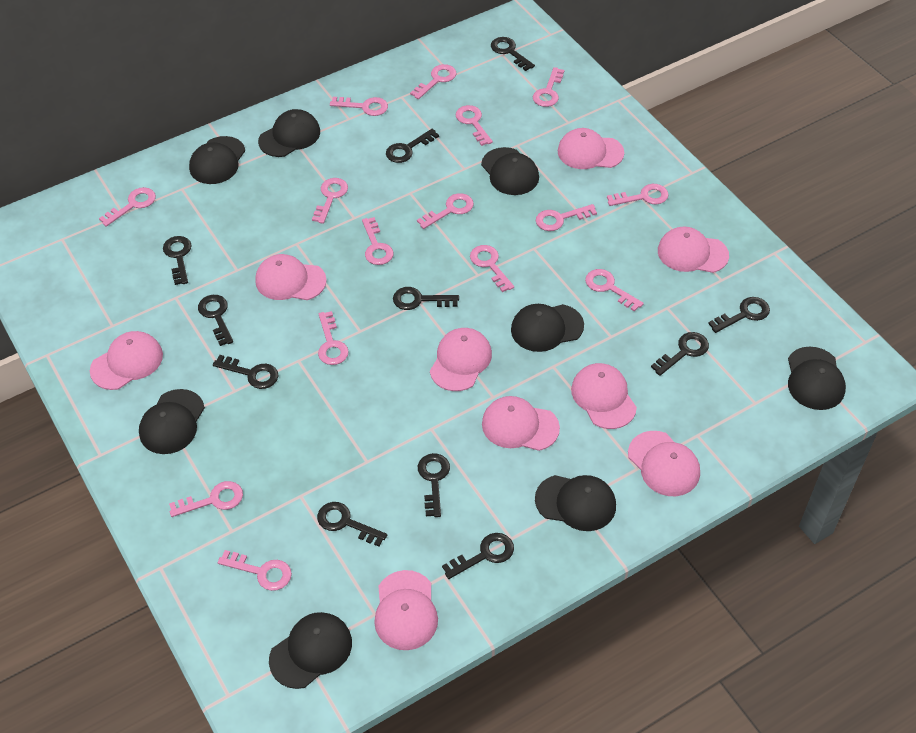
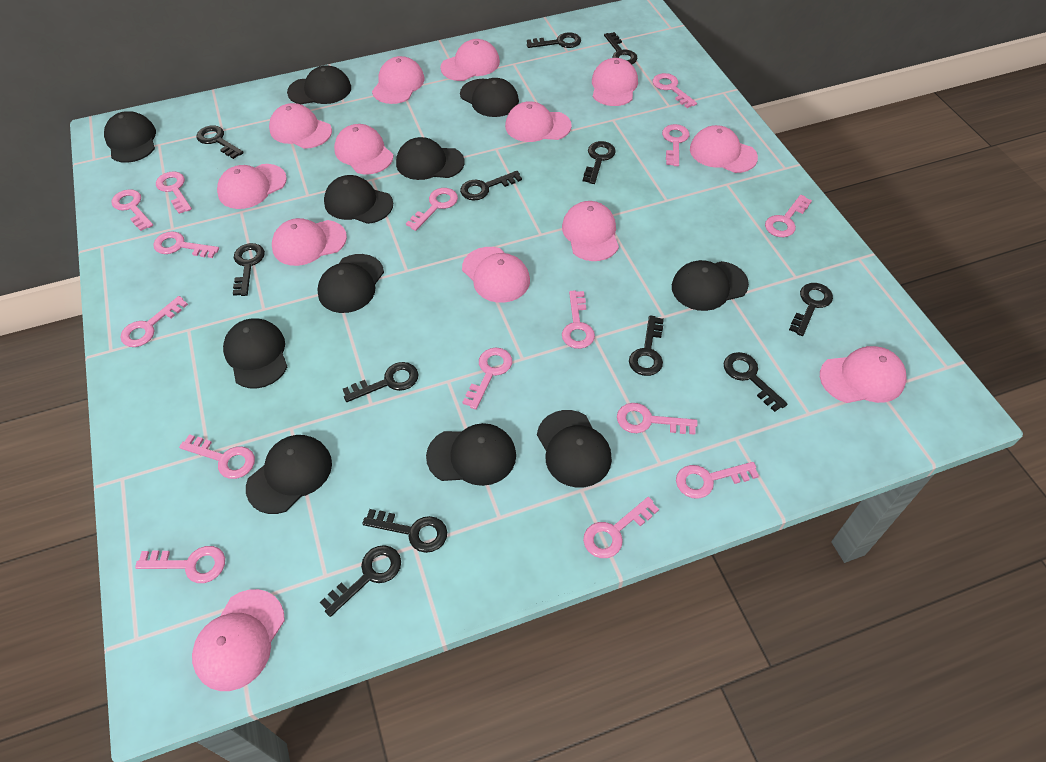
black cap: 8 -> 11
black key: 11 -> 12
pink cap: 9 -> 13

